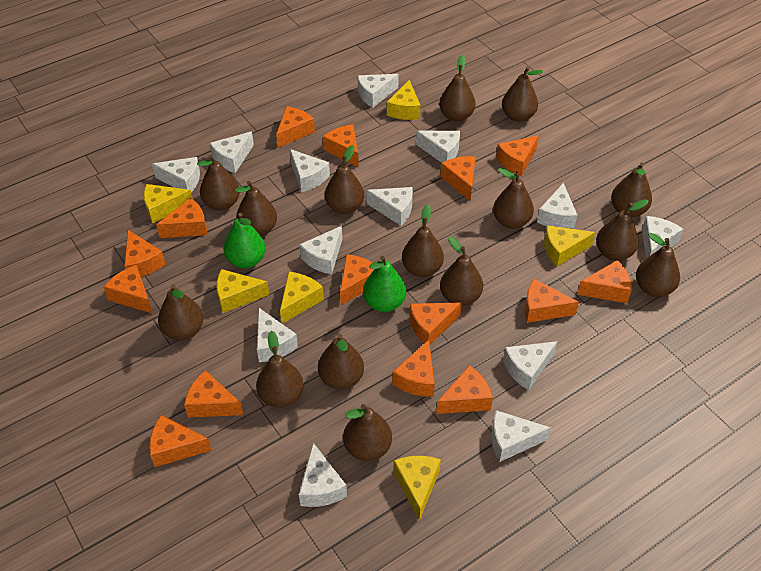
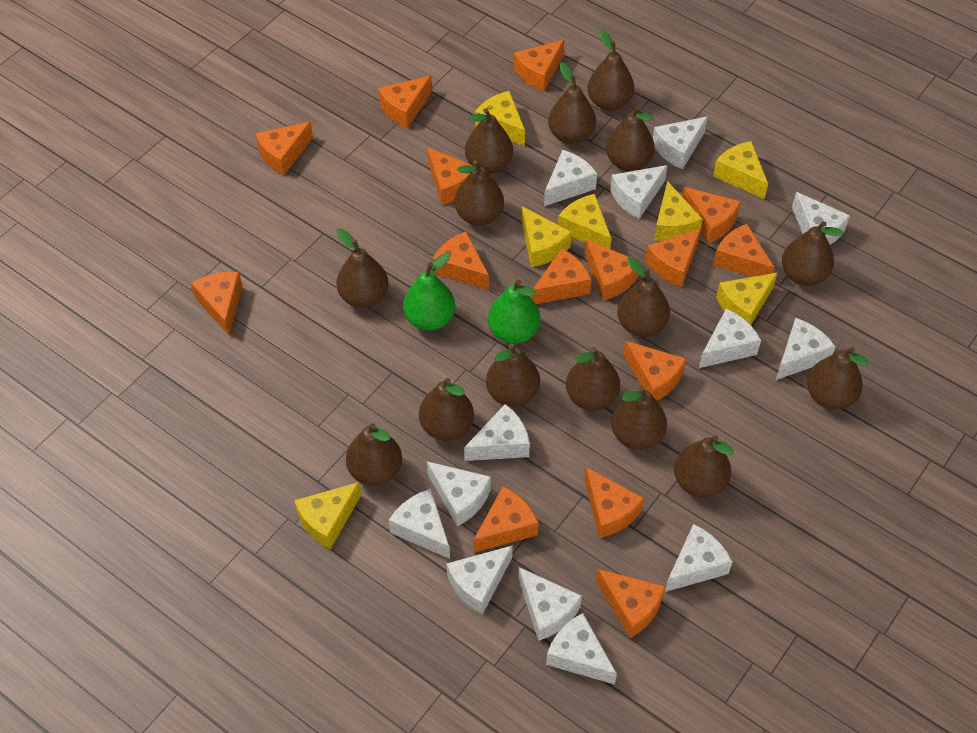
yellow cheese: 6 -> 7

